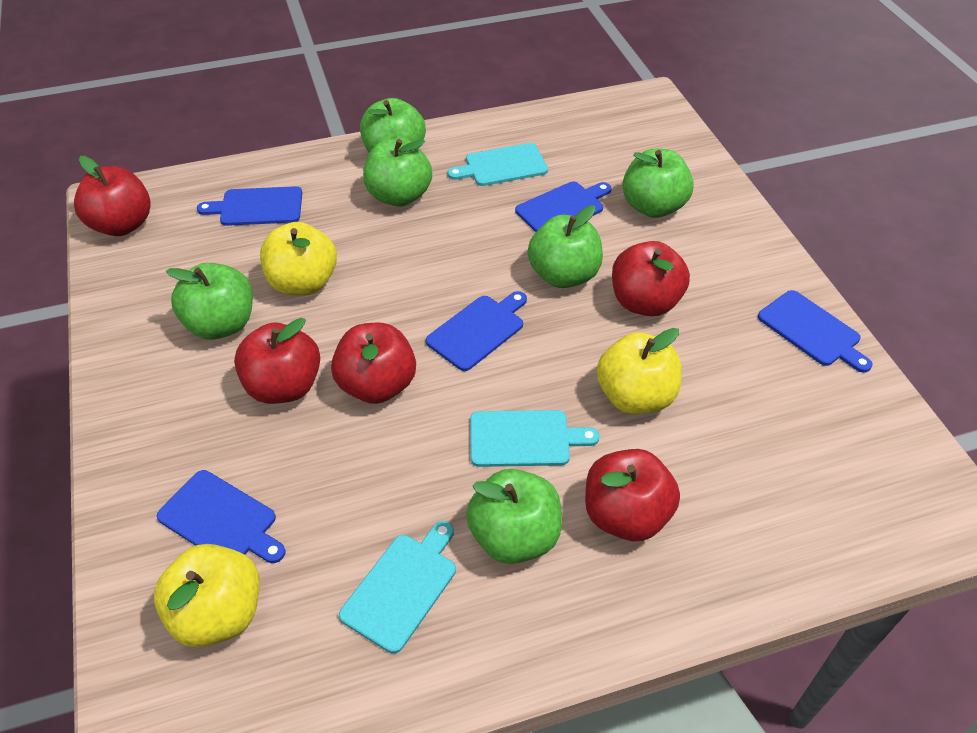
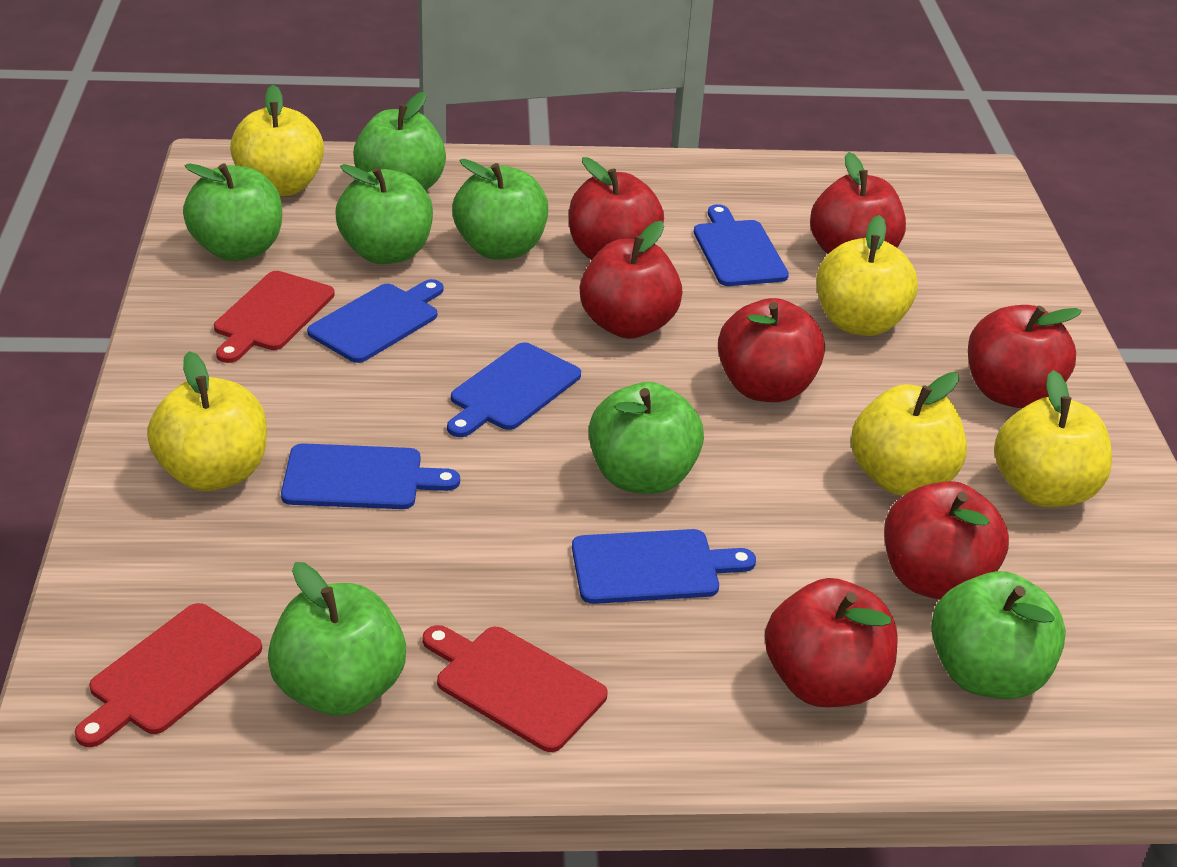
green apple: 6 -> 7
red apple: 5 -> 7
red cutting board: 0 -> 3
turquoise cutting board: 3 -> 0
yellow apple: 3 -> 5

